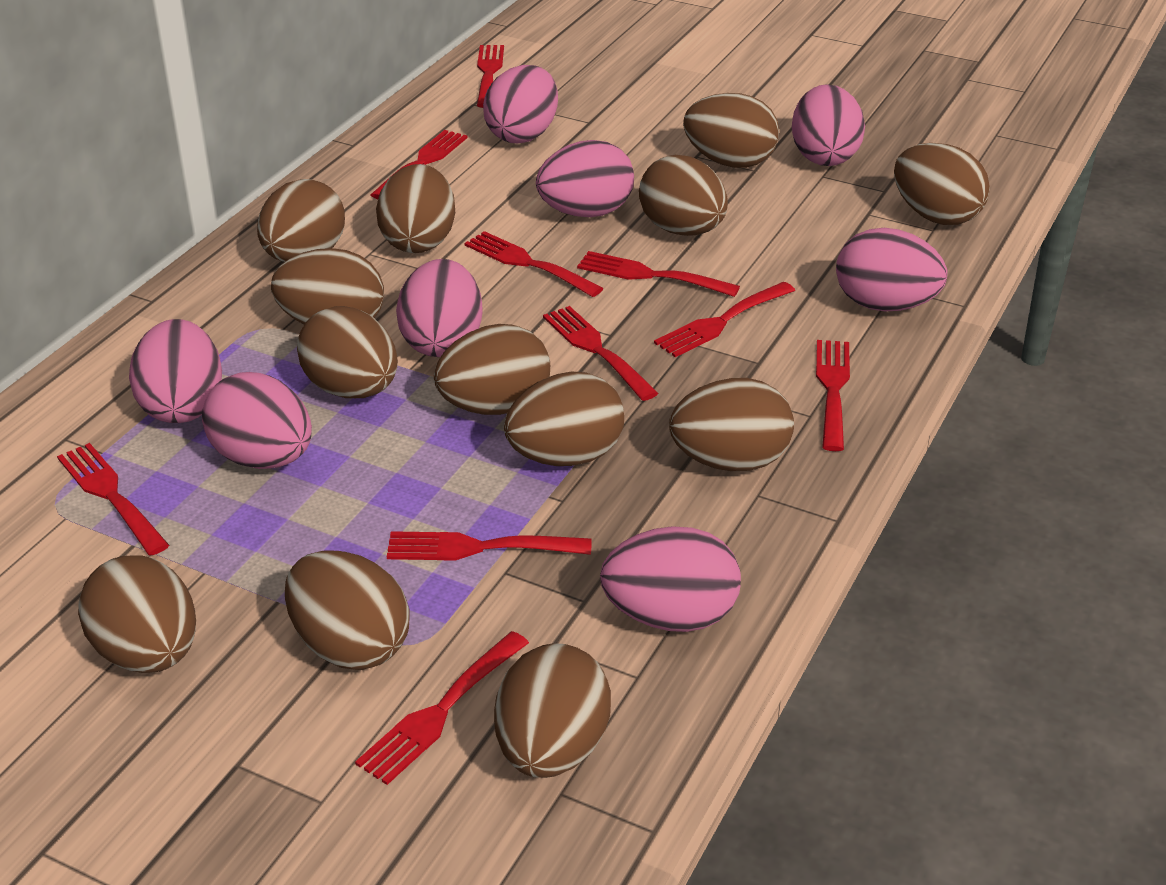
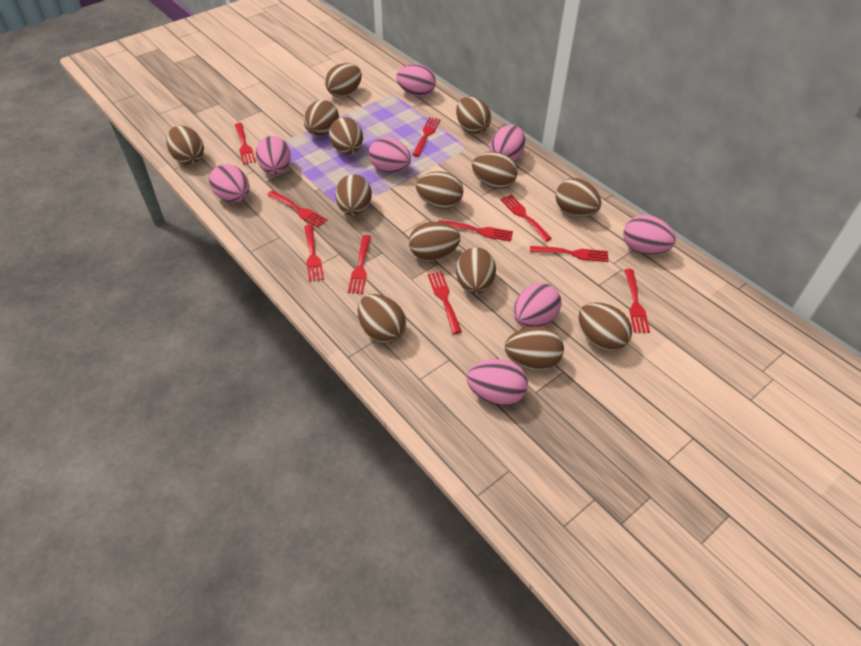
brown egg: 13 -> 14

